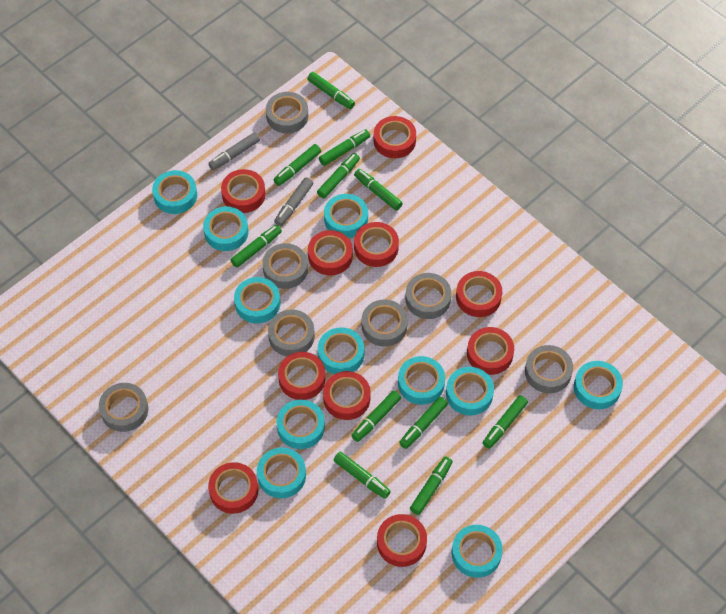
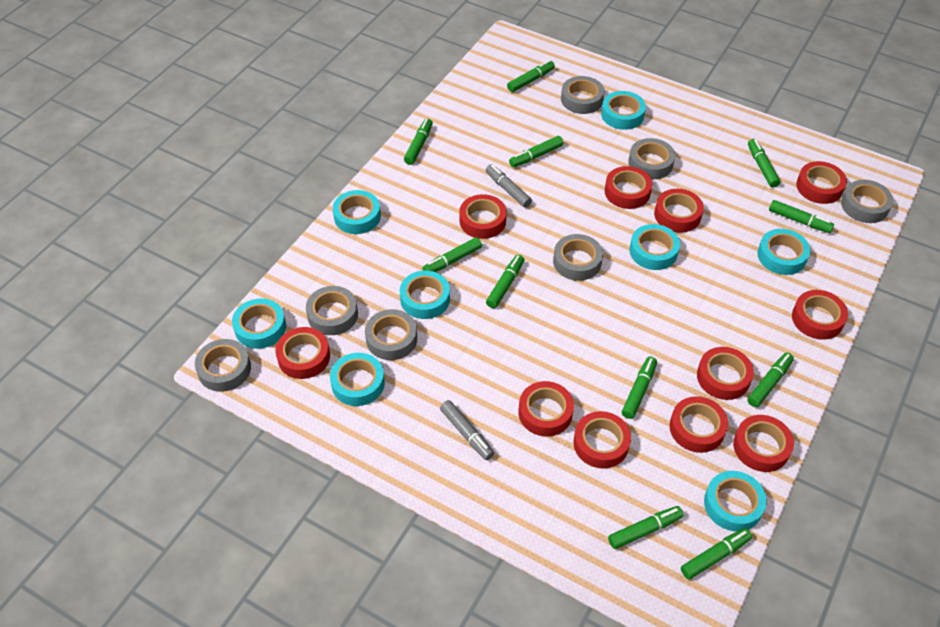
red tape: 10 -> 11
turquoise tape: 11 -> 8

